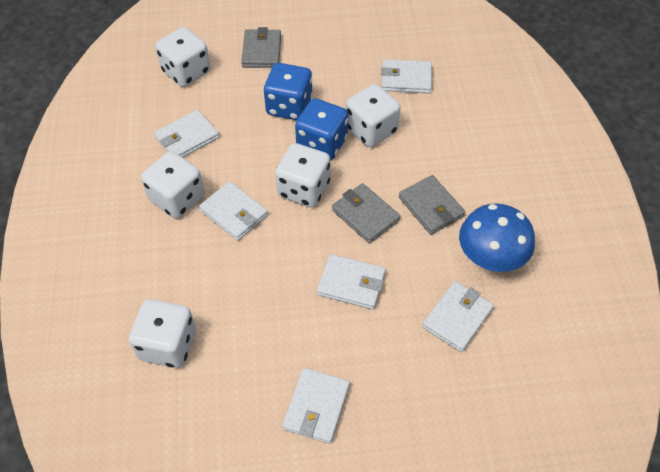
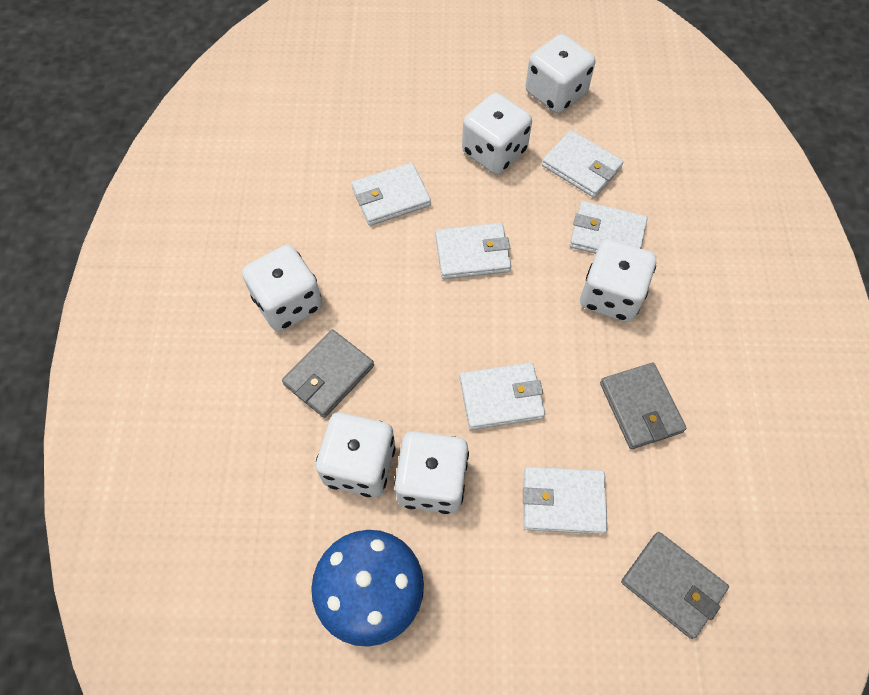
blue dice: 2 -> 0
white dice: 5 -> 6

